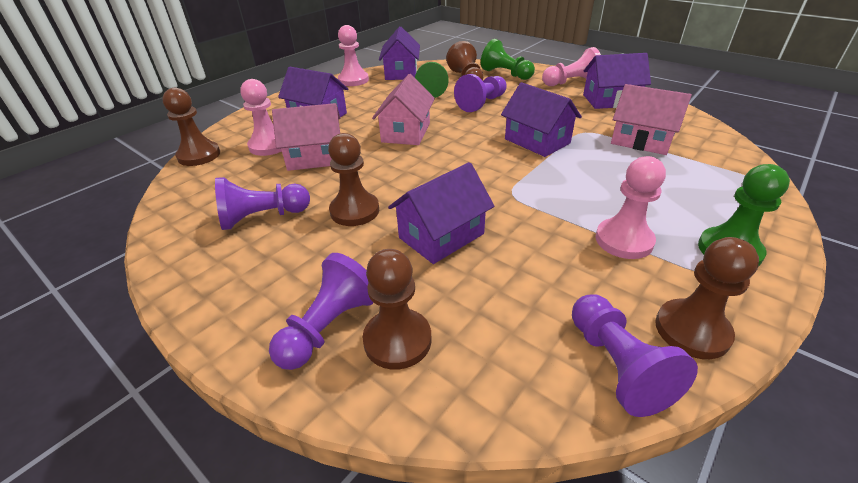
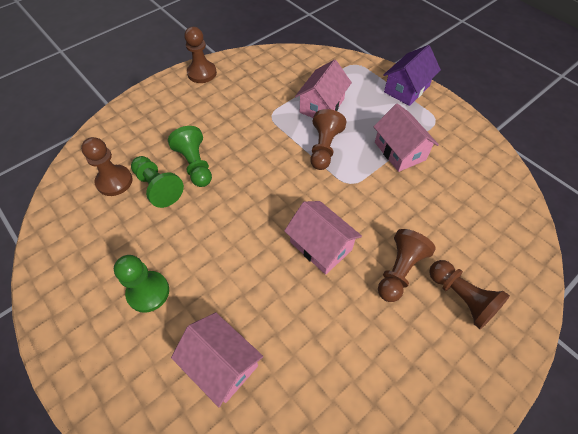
pink house: 3 -> 4
pink pawn: 4 -> 0
purple house: 5 -> 1
purple pawn: 4 -> 0

